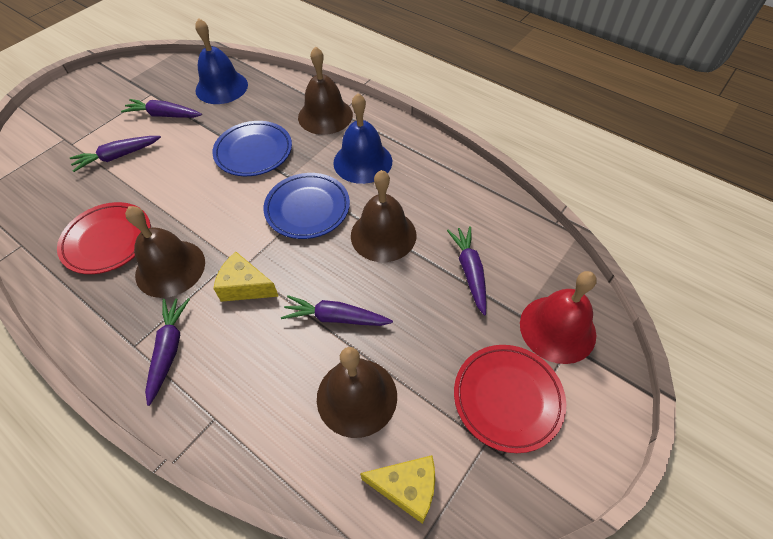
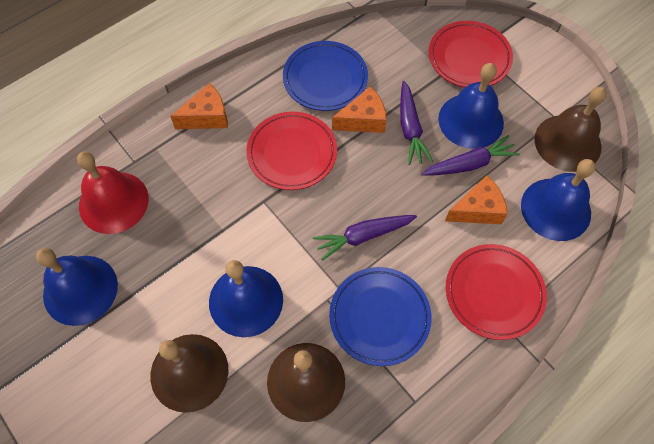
blue bell: 2 -> 4
brown bell: 4 -> 3
orange cheese: 0 -> 3
purple carrot: 5 -> 3
red plate: 2 -> 3
yellow cheese: 2 -> 0

